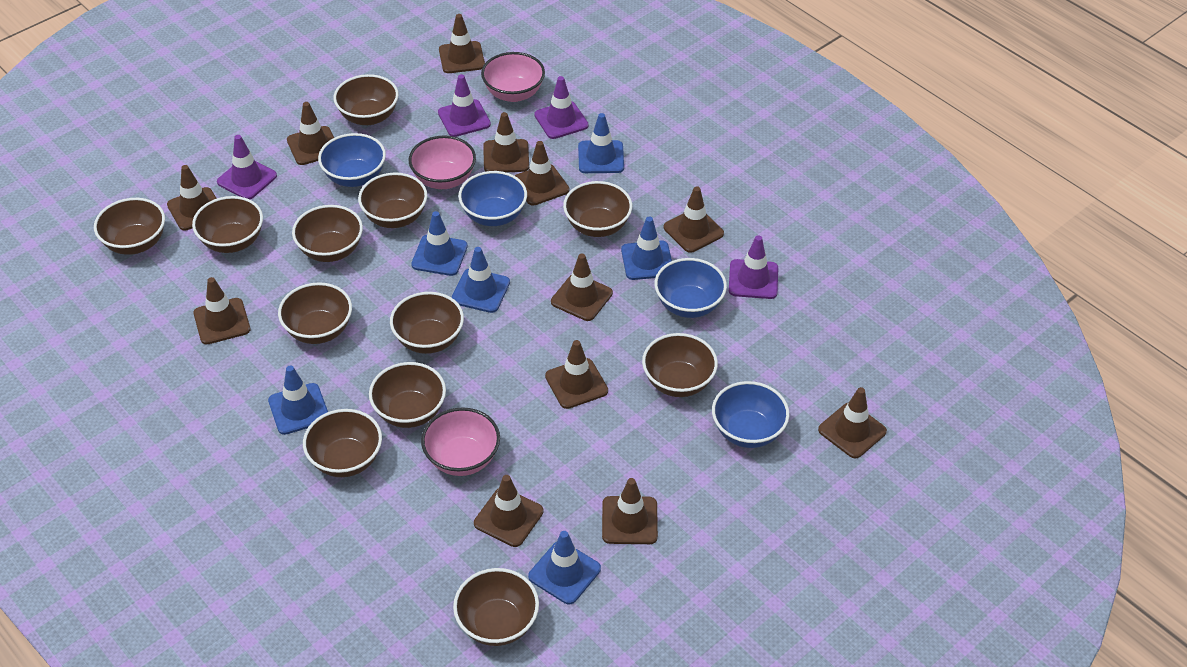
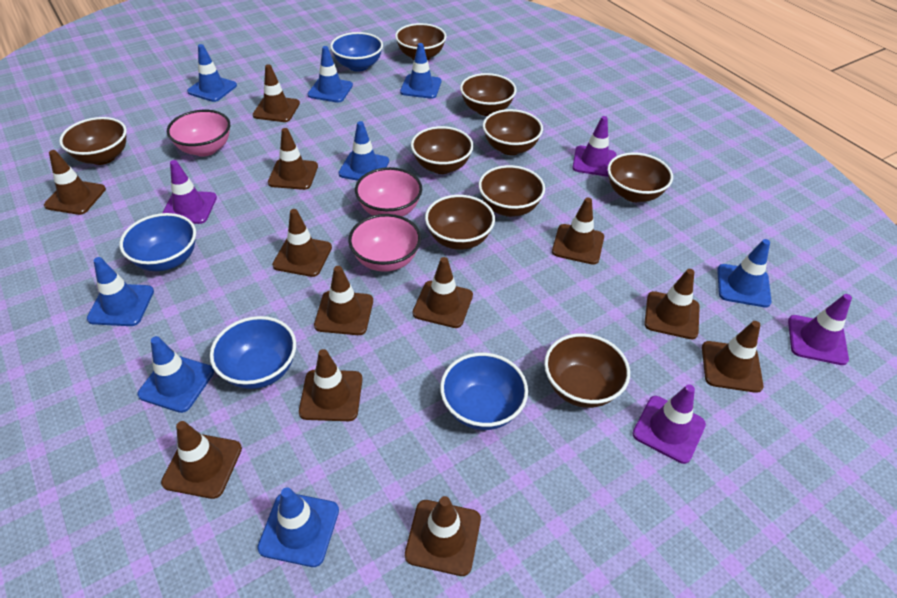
blue traffic cone: 6 -> 8
brown bowl: 12 -> 9

